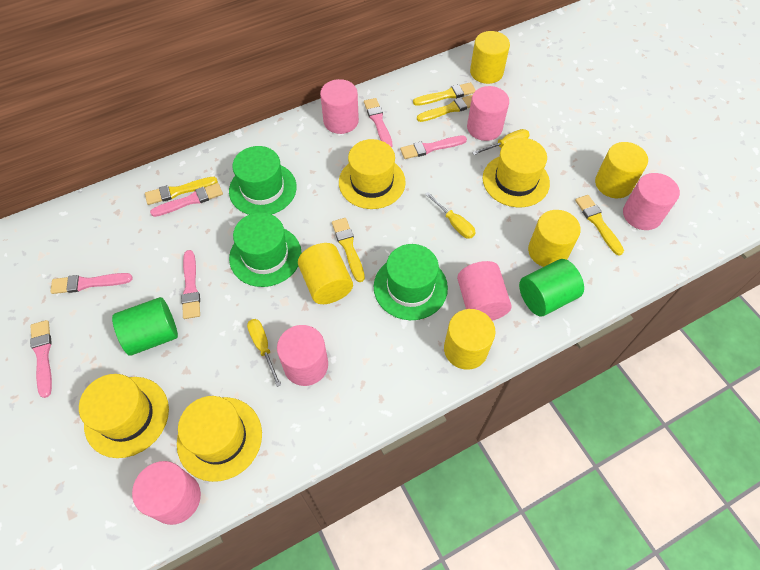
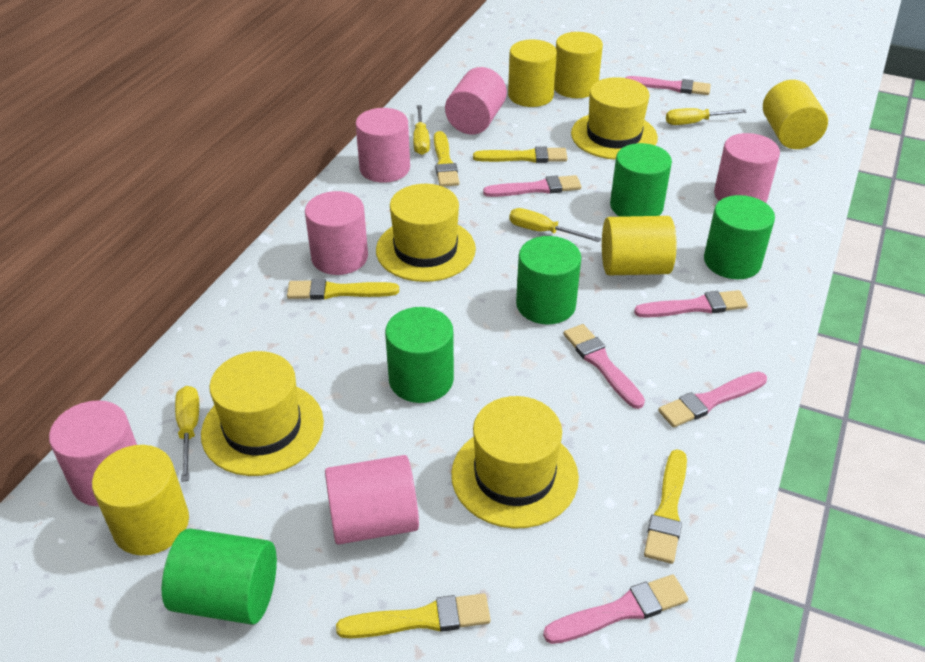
green cylinder: 2 -> 5
green hat: 3 -> 0
yellow screwdriver: 3 -> 4

